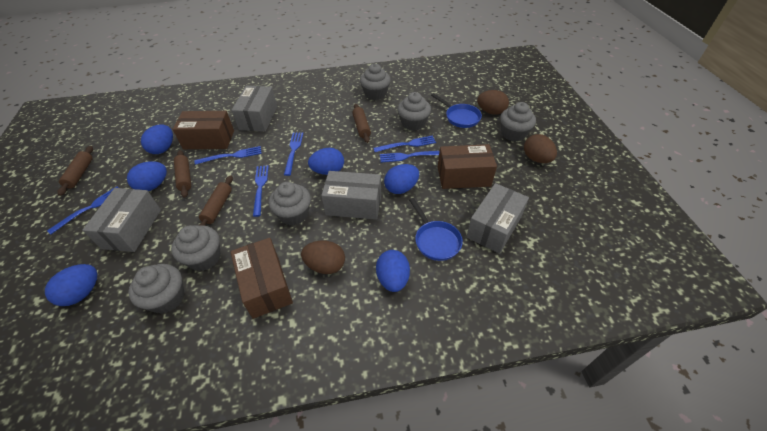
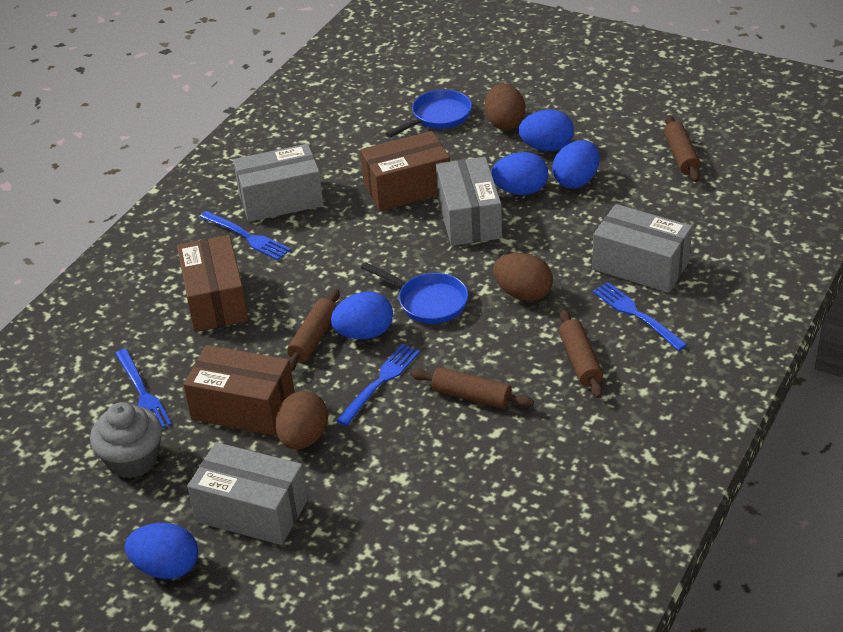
blue egg: 6 -> 5
blue fork: 6 -> 4
grey cupcake: 6 -> 1

